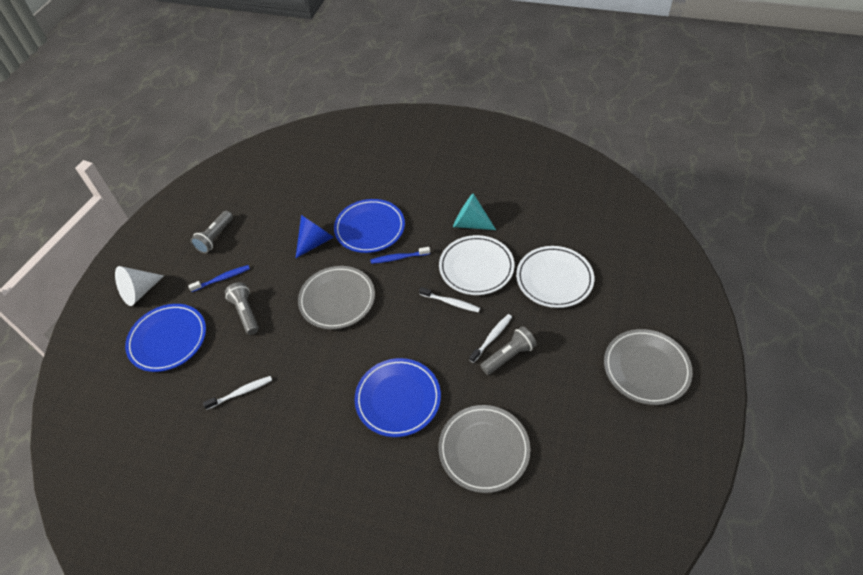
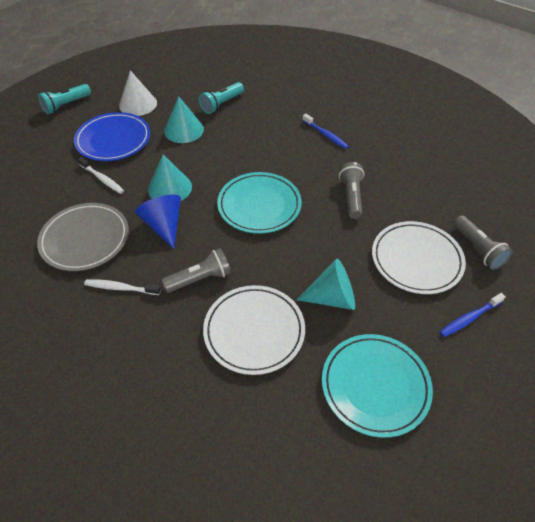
blue plate: 3 -> 1
grey plate: 3 -> 1
turquoise cone: 1 -> 3
turquoise flashlight: 0 -> 2
turquoise plate: 0 -> 2
white toothbrush: 3 -> 2

